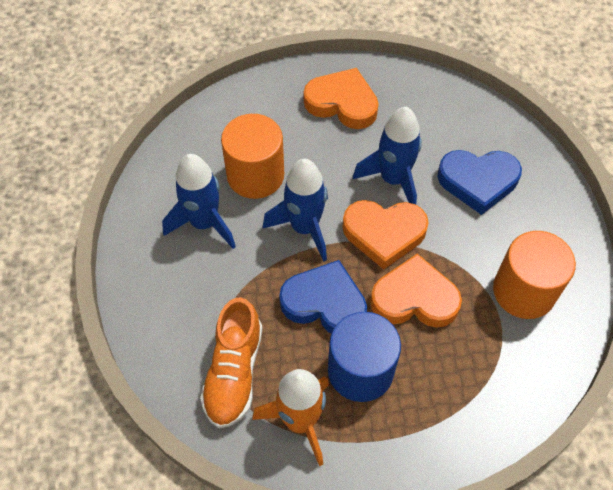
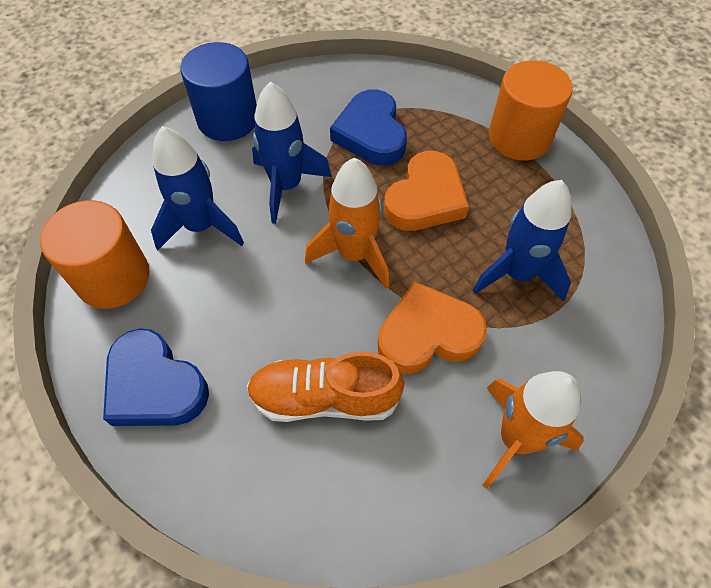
orange heart: 3 -> 2
orange rocket: 1 -> 2

